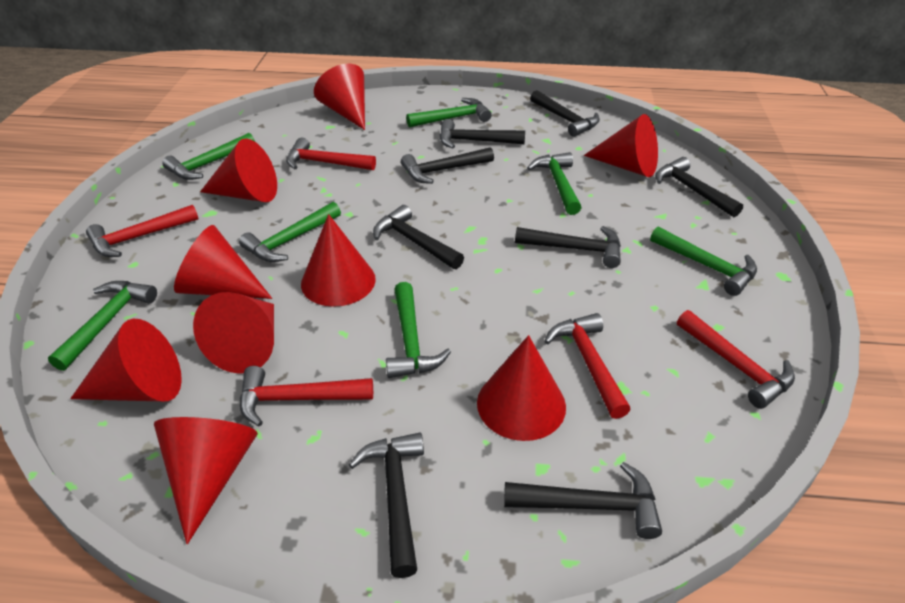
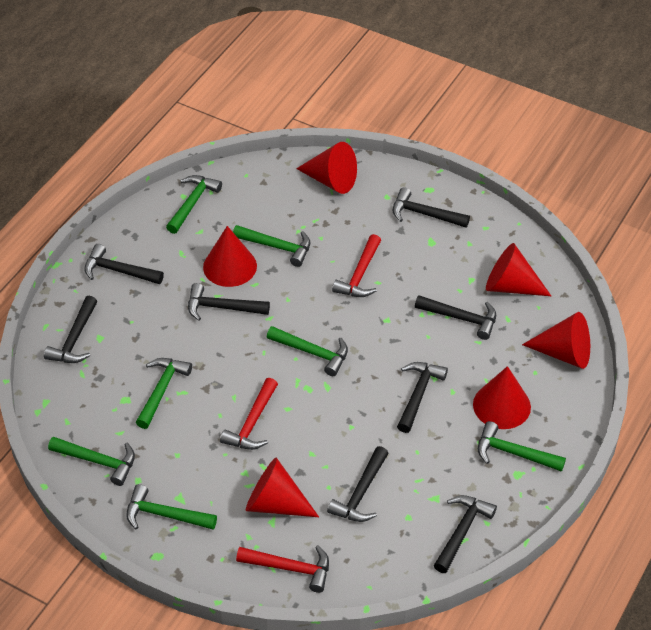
red cone: 9 -> 6
red hammer: 5 -> 3

